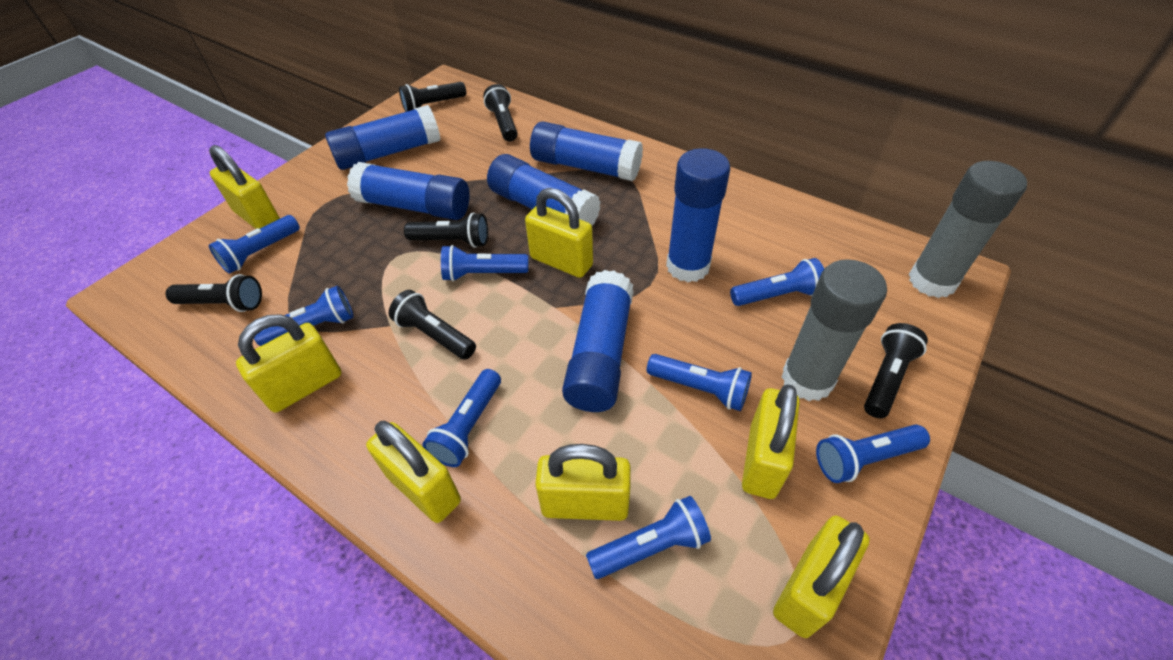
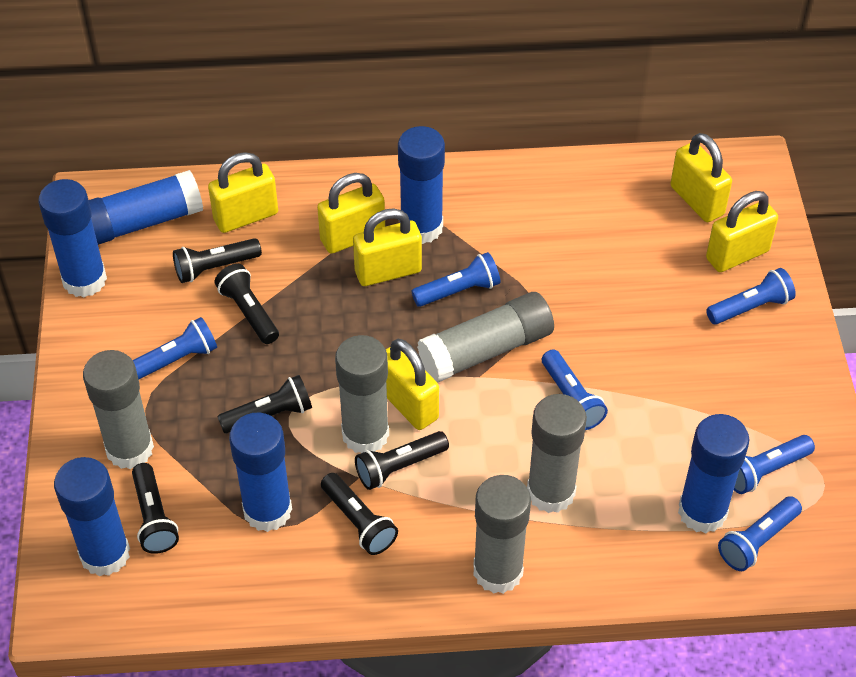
blue flashlight: 8 -> 6
grey glue stick: 2 -> 5
yellow padlock: 7 -> 6

